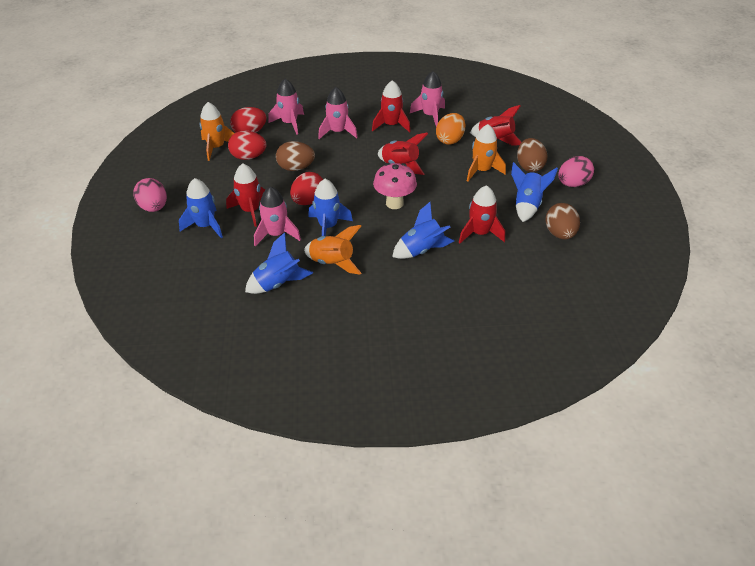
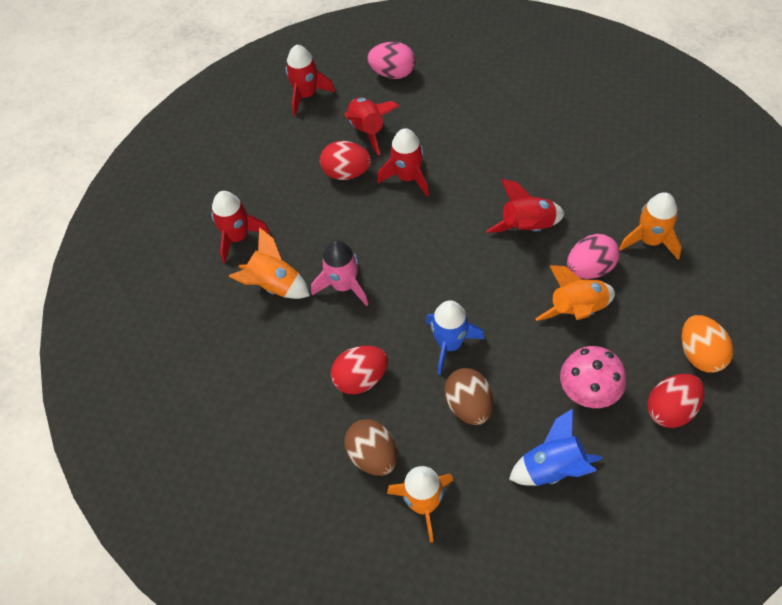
blue rocket: 5 -> 2
brown egg: 3 -> 2
orange rocket: 3 -> 4
pink rocket: 4 -> 1

